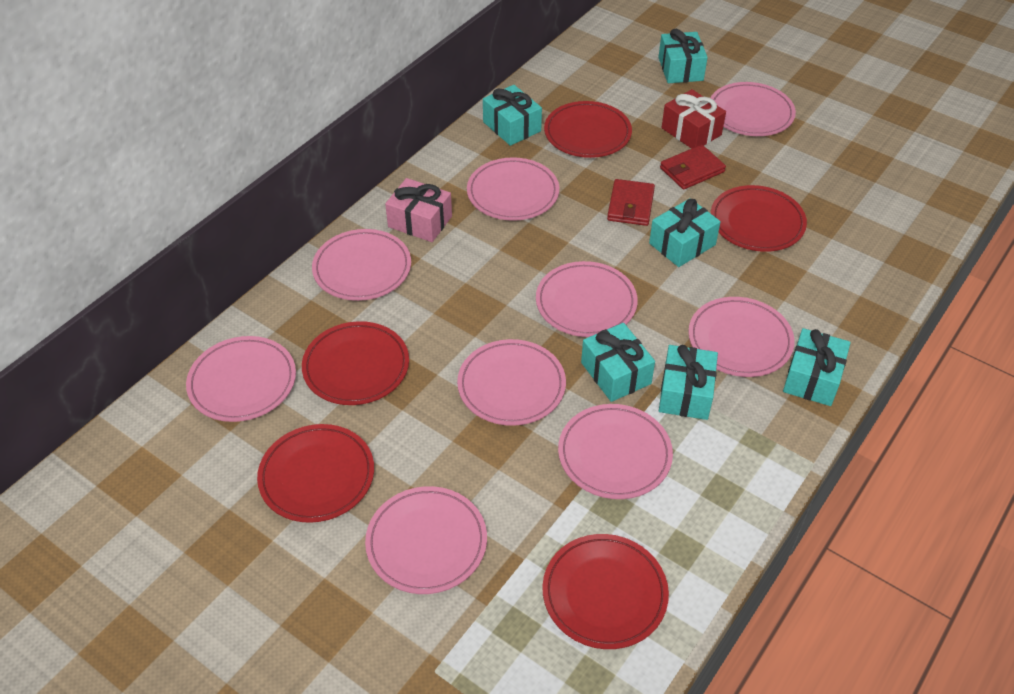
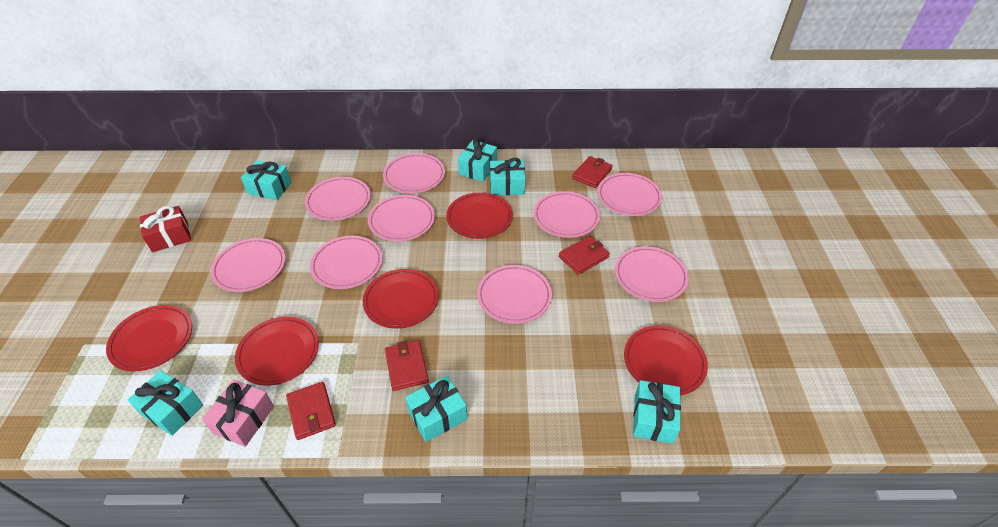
red wallet: 2 -> 4

